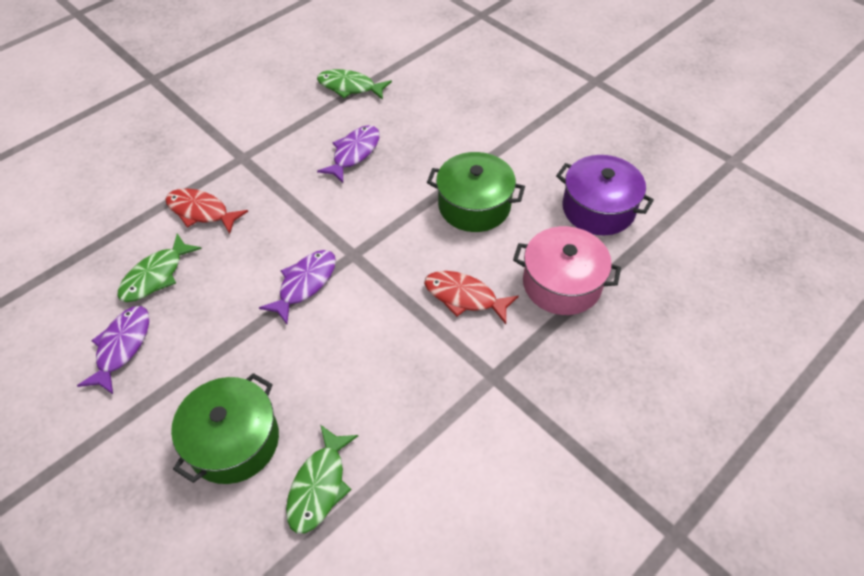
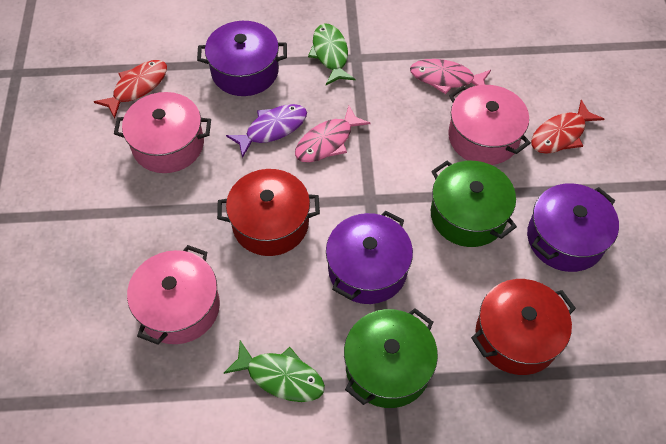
green fish: 3 -> 2
pink fish: 0 -> 2
pink pot: 1 -> 3
purple fish: 3 -> 1
purple pot: 1 -> 3
red pot: 0 -> 2

